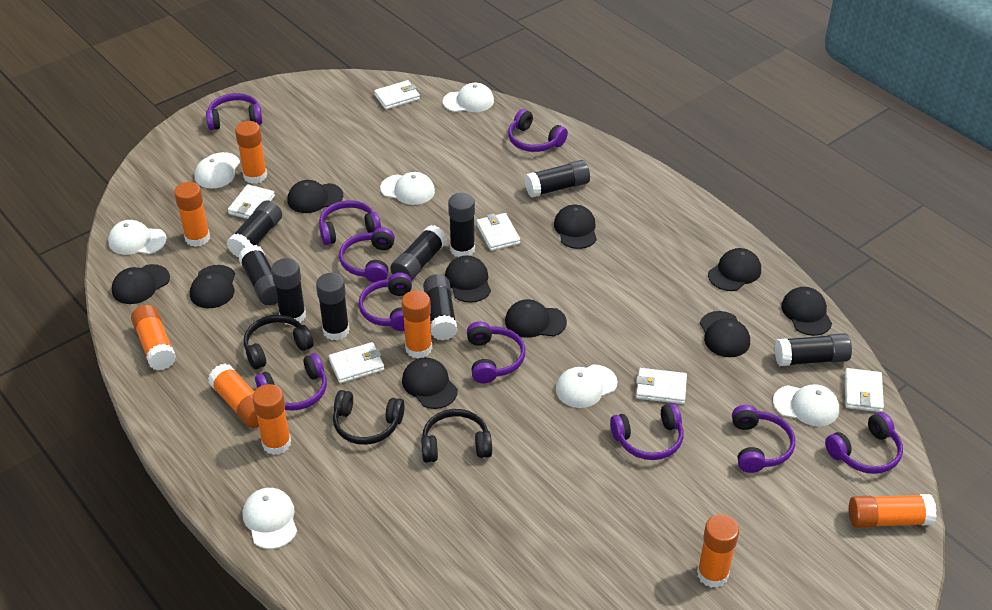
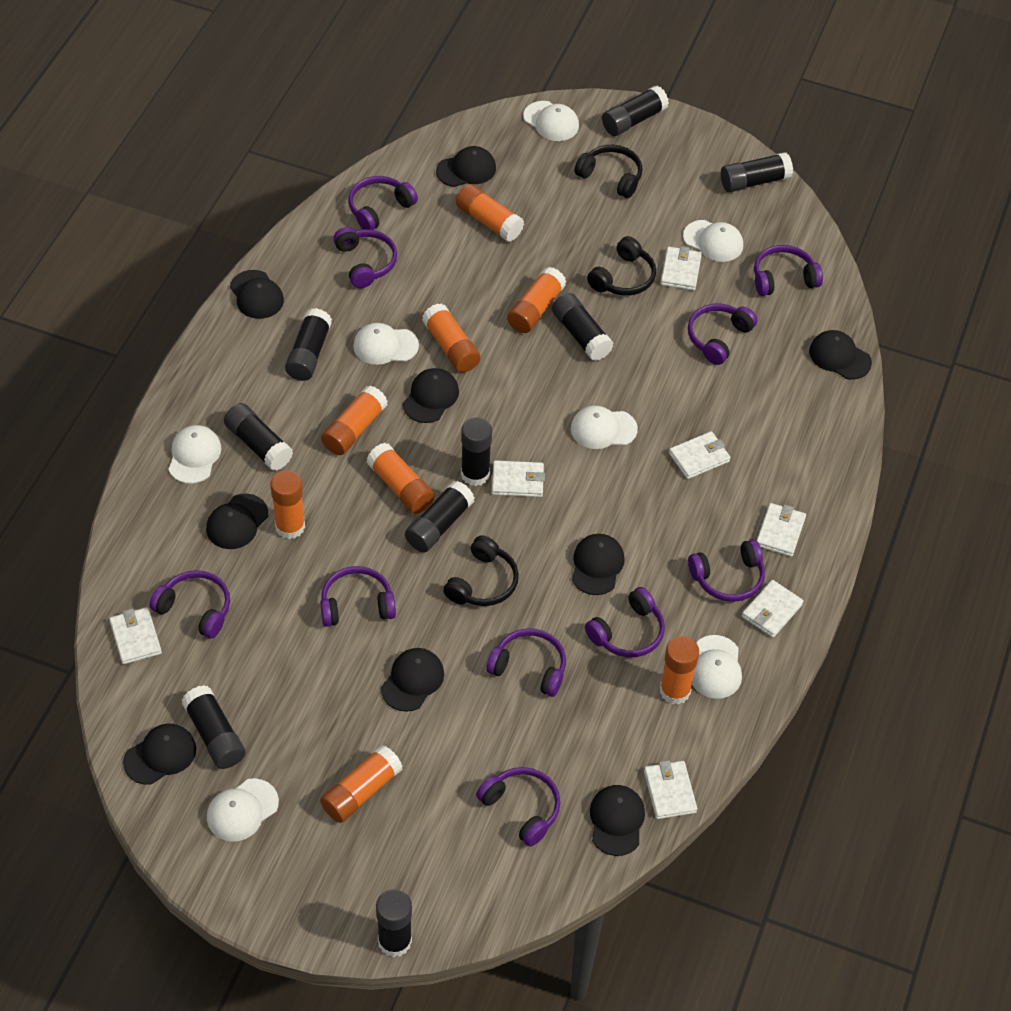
black cap: 10 -> 9
white wallet: 6 -> 7

